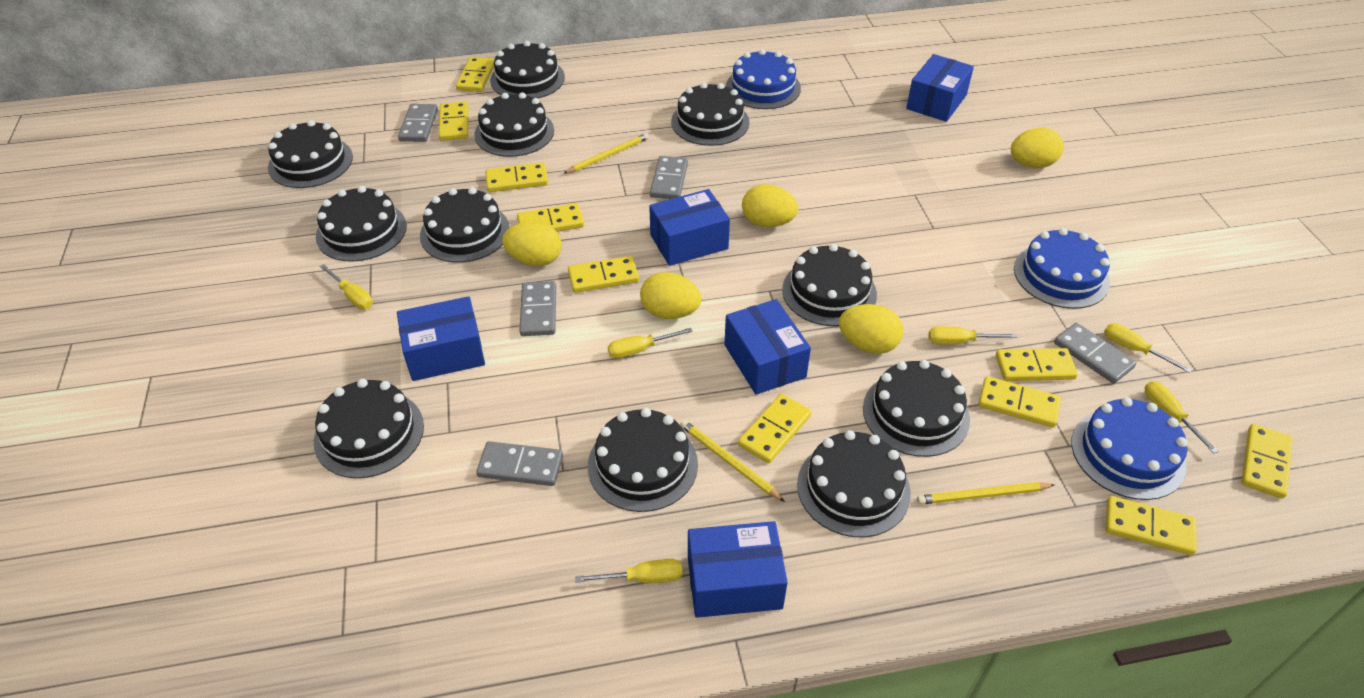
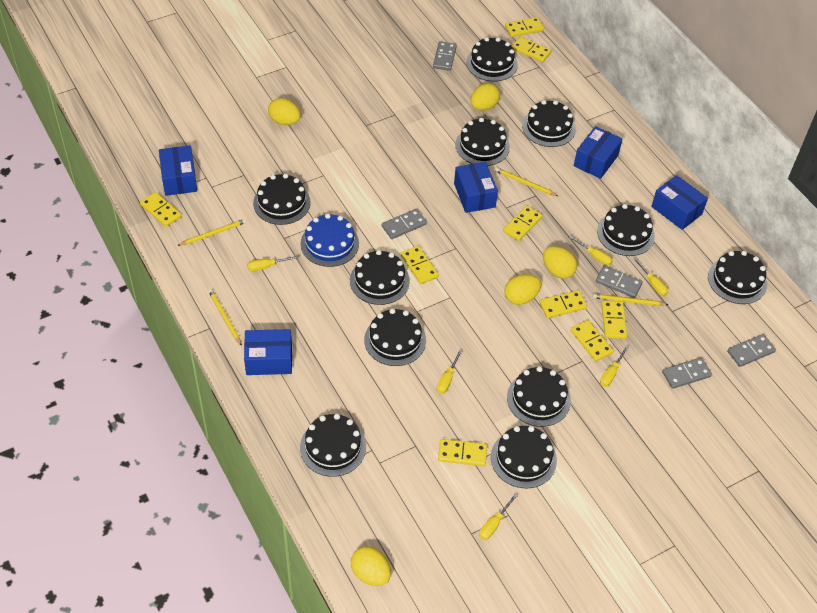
blue cake: 3 -> 1
yellow domino: 10 -> 9
yellow pencil: 3 -> 4

